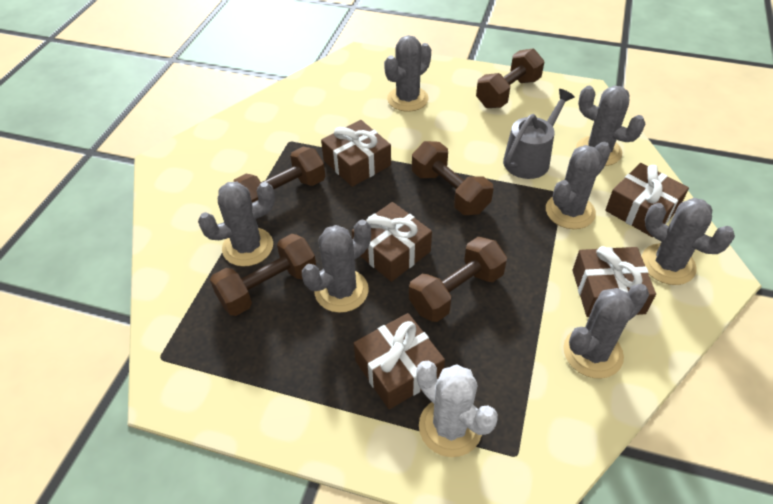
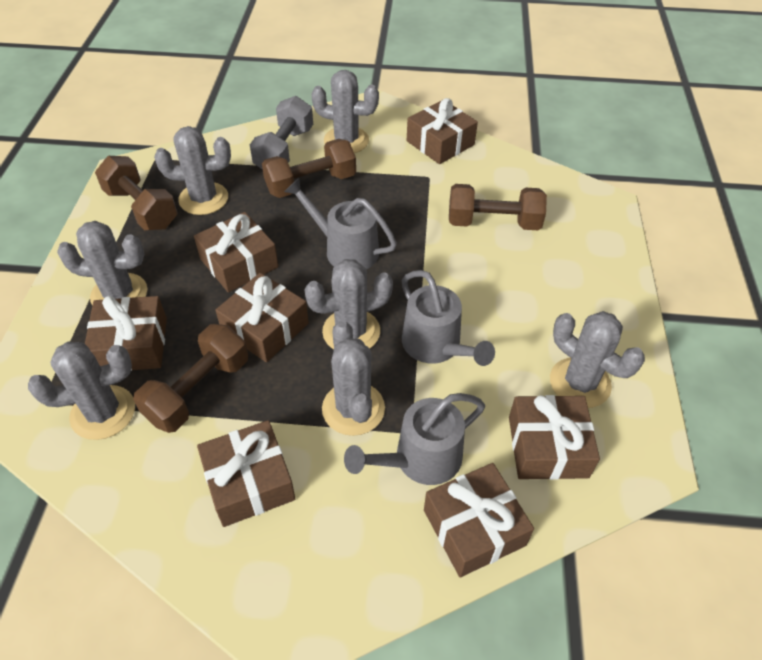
brown dumbbell: 5 -> 4
brown gift: 5 -> 7
grey dumbbell: 0 -> 1
grey watering can: 1 -> 3
white cactus: 1 -> 0

